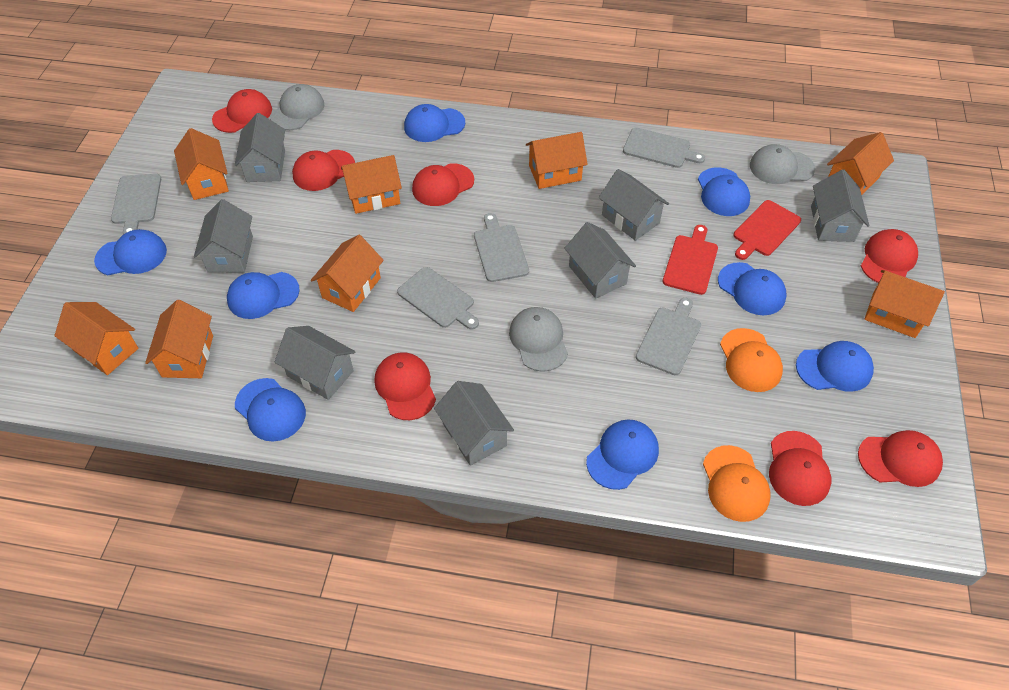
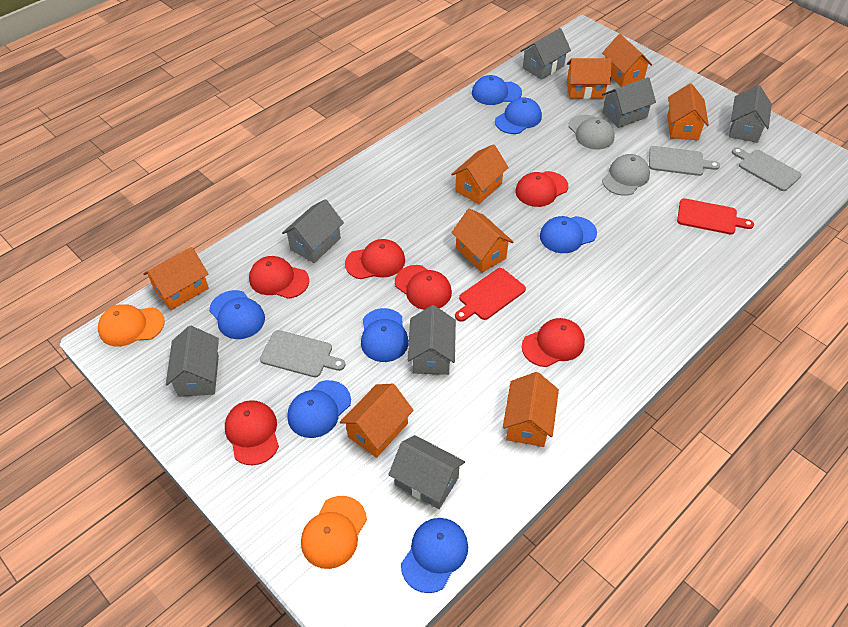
blue cap: 8 -> 7
grey cap: 3 -> 2
grey cutting board: 5 -> 3
red cap: 7 -> 6

